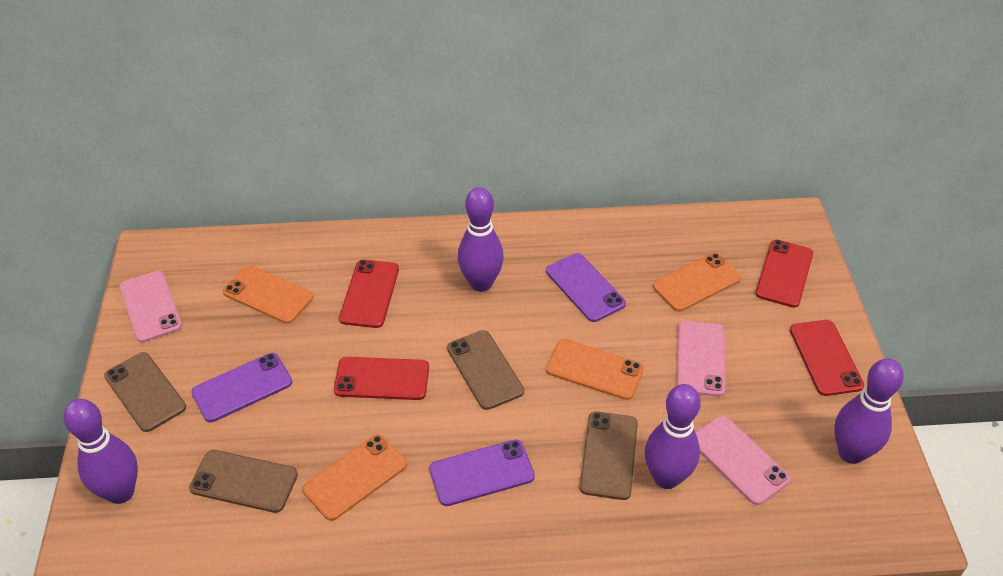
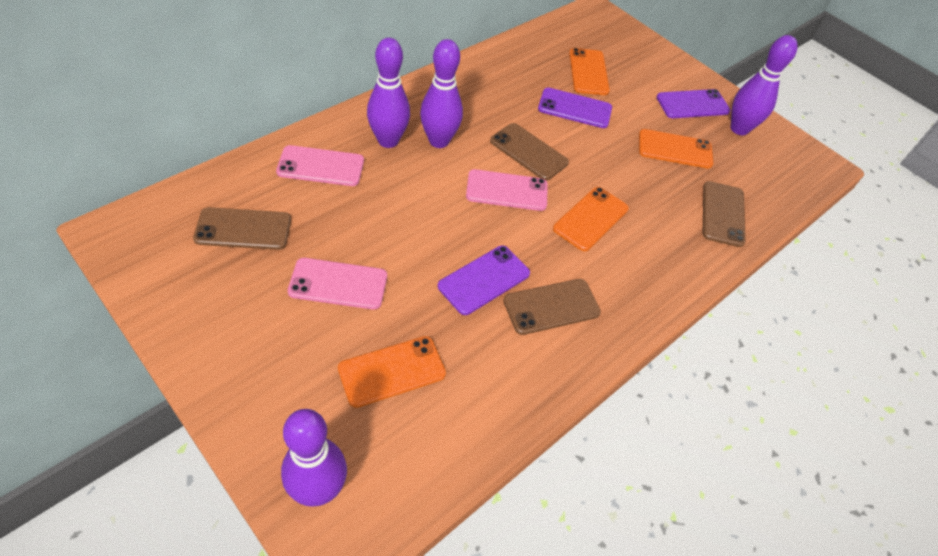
red phone: 4 -> 0

